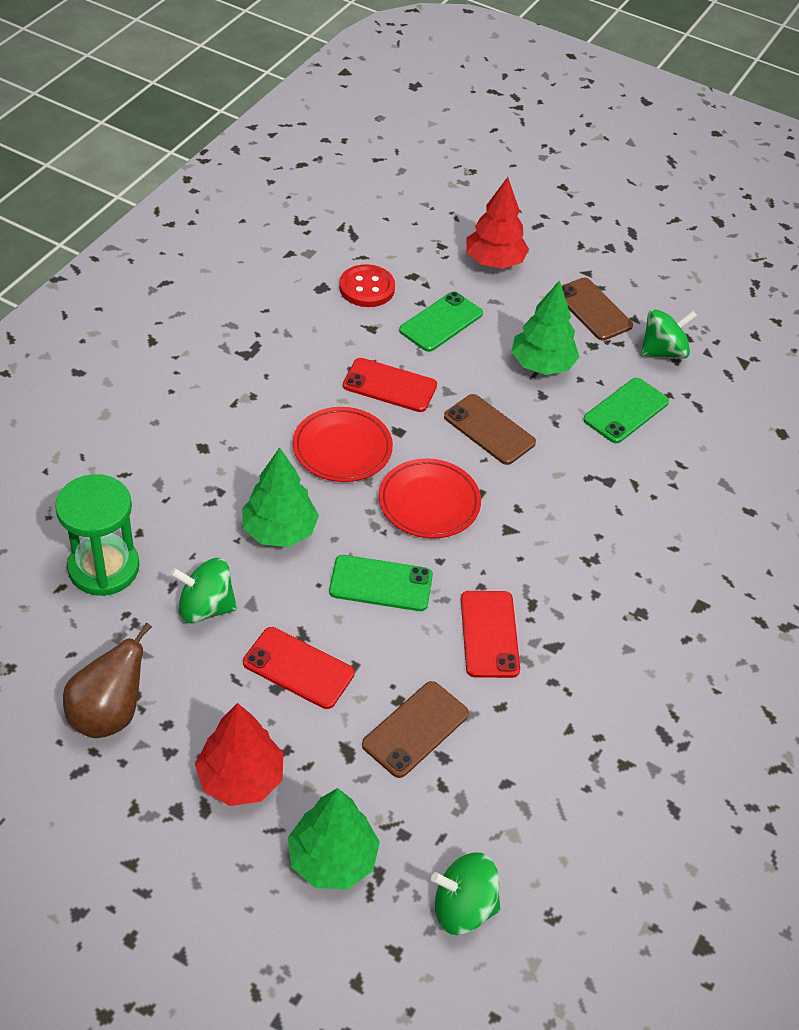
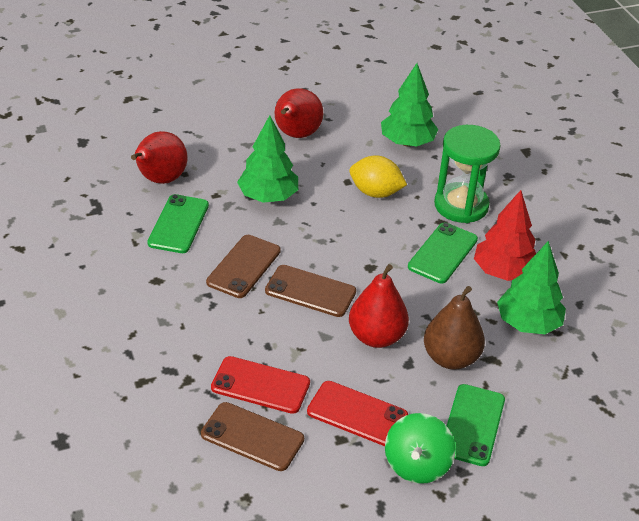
green spinning top: 3 -> 1
red button: 1 -> 0
red pear: 0 -> 3
red phone: 3 -> 2
red plate: 2 -> 0
red tree: 2 -> 1
yellow lemon: 0 -> 1

